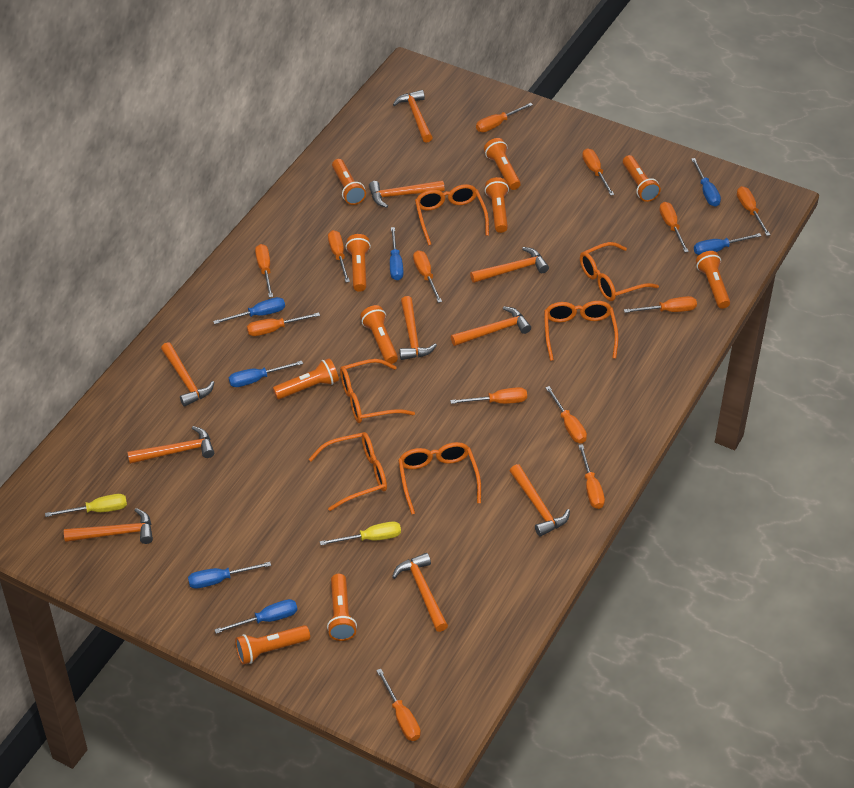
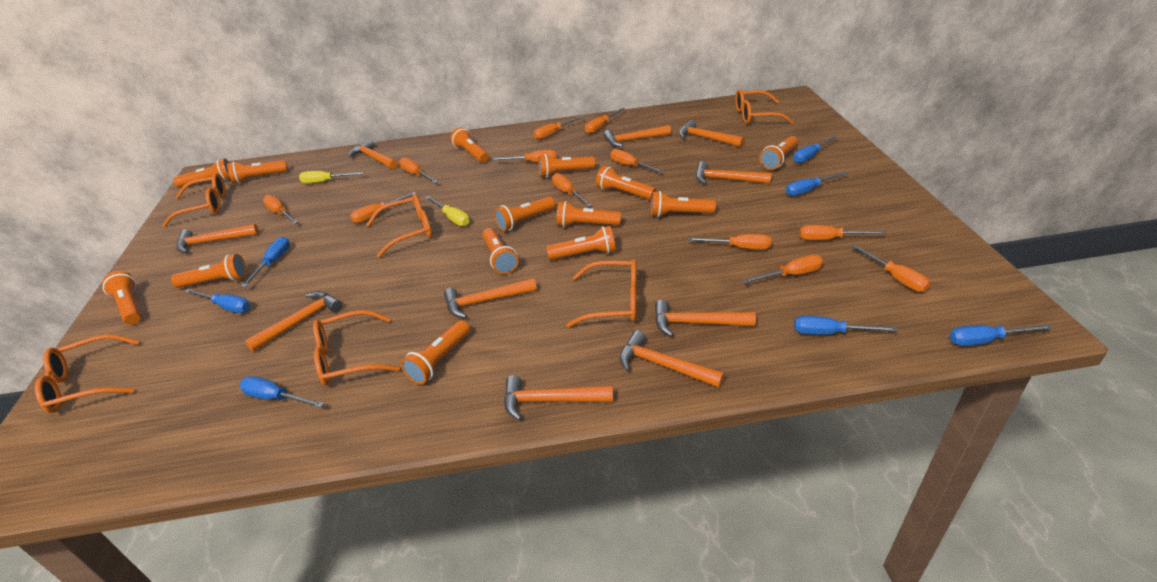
orange flashlight: 10 -> 14
orange screwdriver: 13 -> 12

